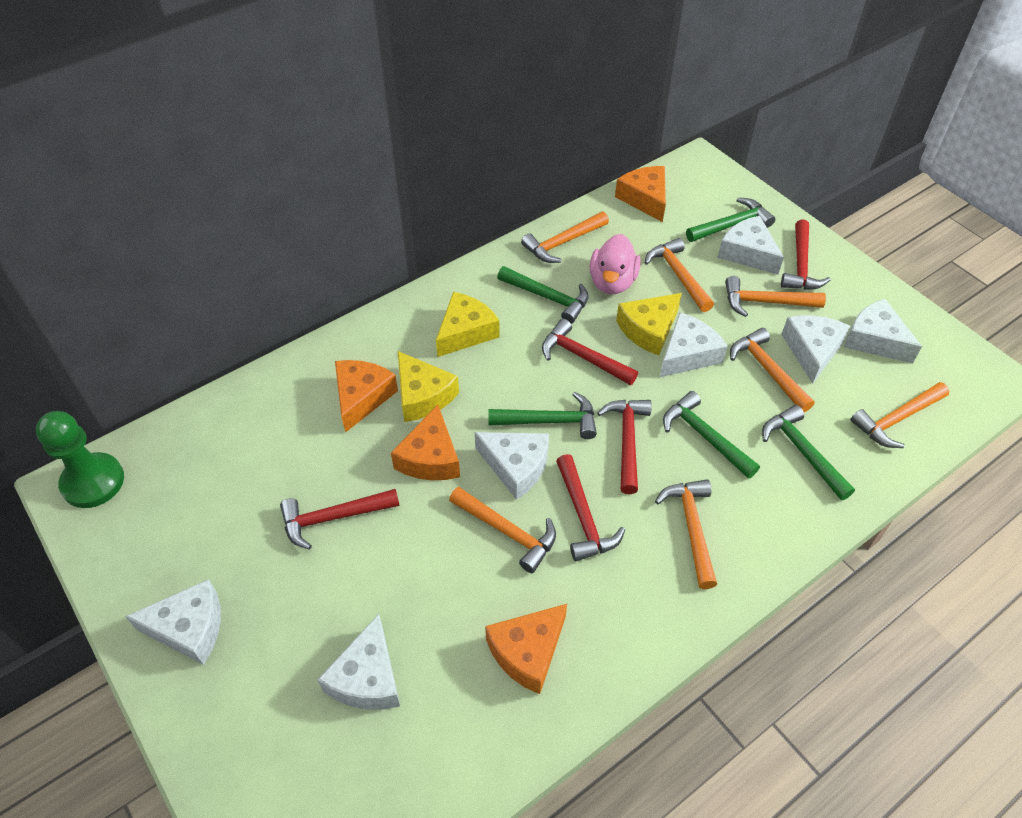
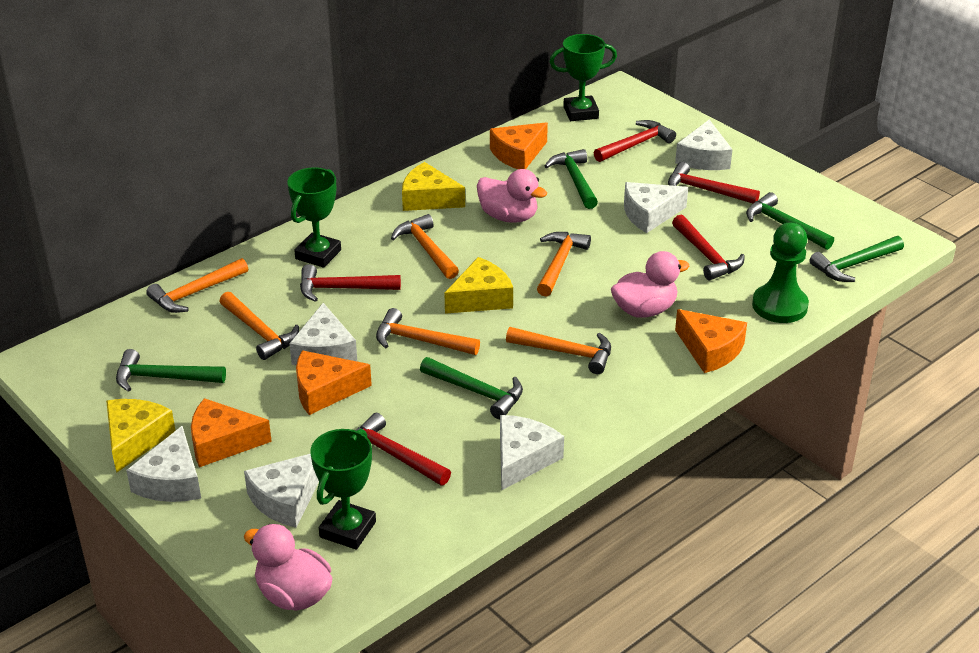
green trophy: 0 -> 3
orange hammer: 7 -> 6
pink duck: 1 -> 3
white cheese: 7 -> 6

